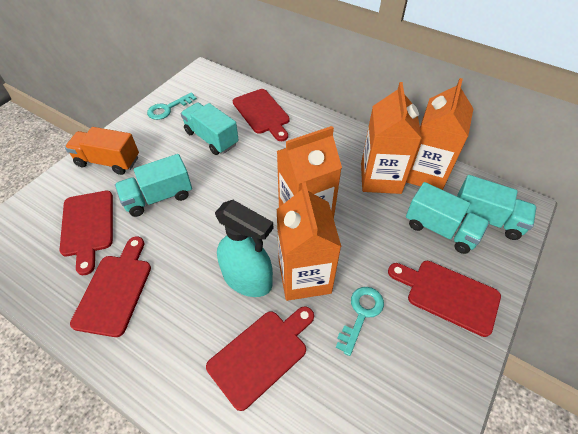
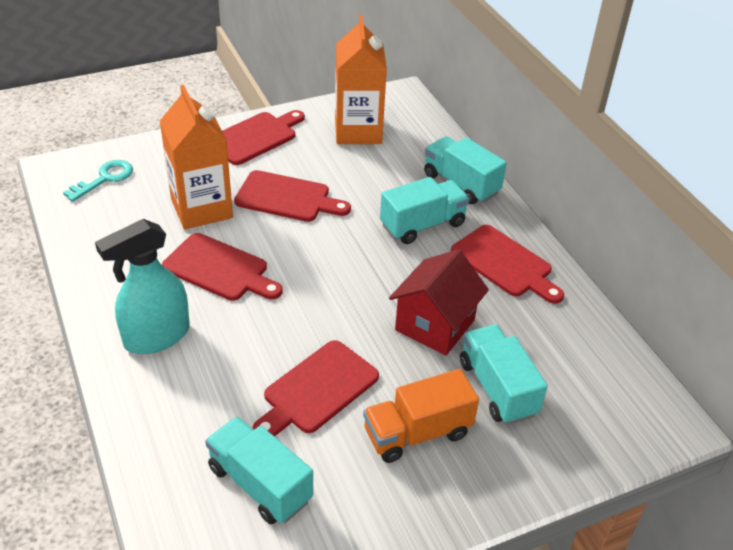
orange carton: 4 -> 2
red house: 0 -> 1
turquoise key: 2 -> 1

